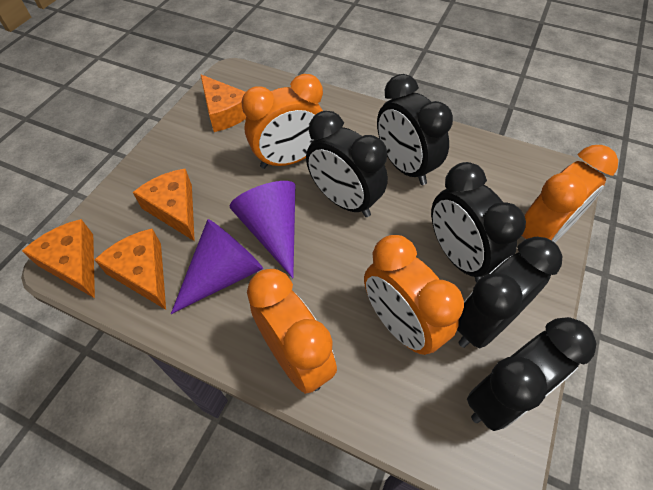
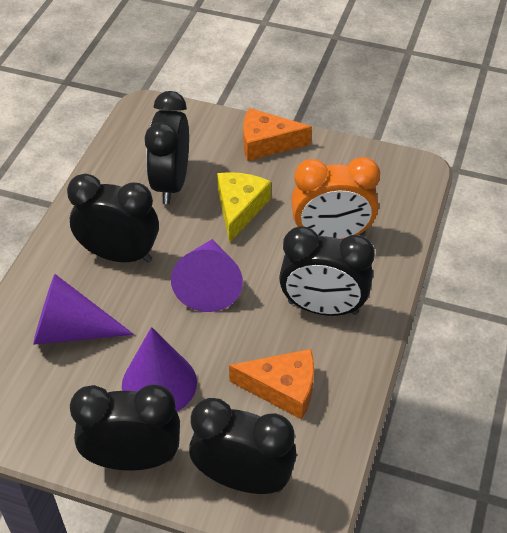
orange cheese: 4 -> 2
orange clock: 4 -> 1
purple cone: 2 -> 3
yellow cheese: 0 -> 1

